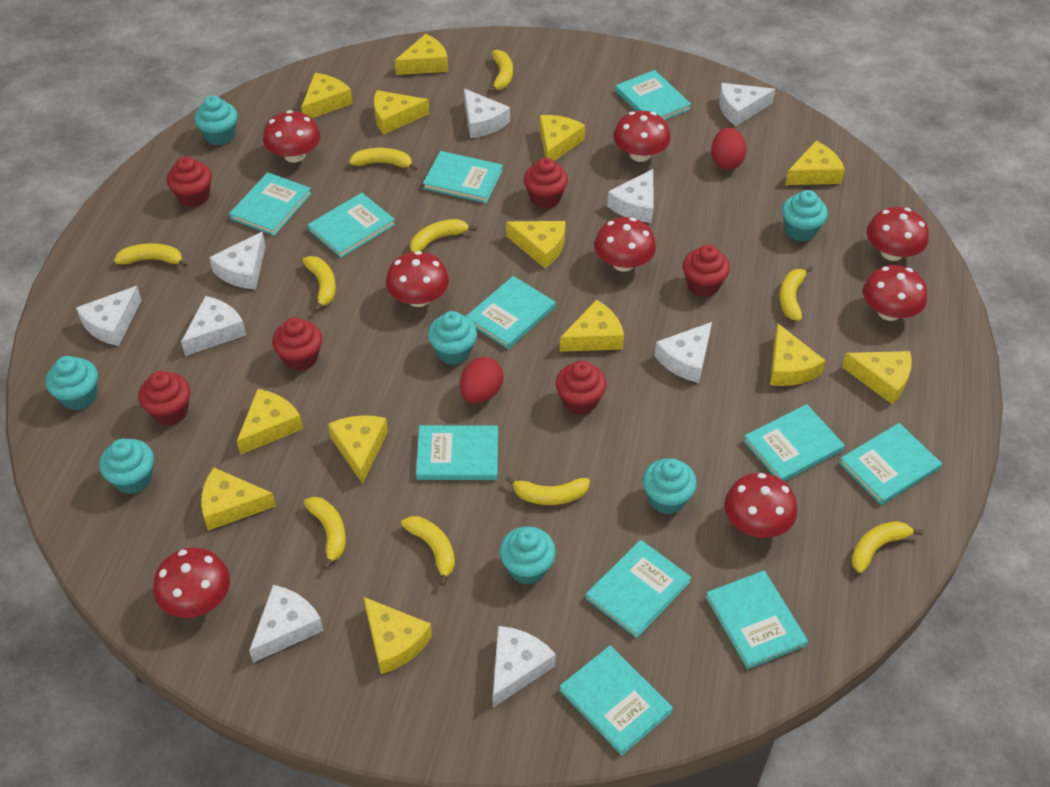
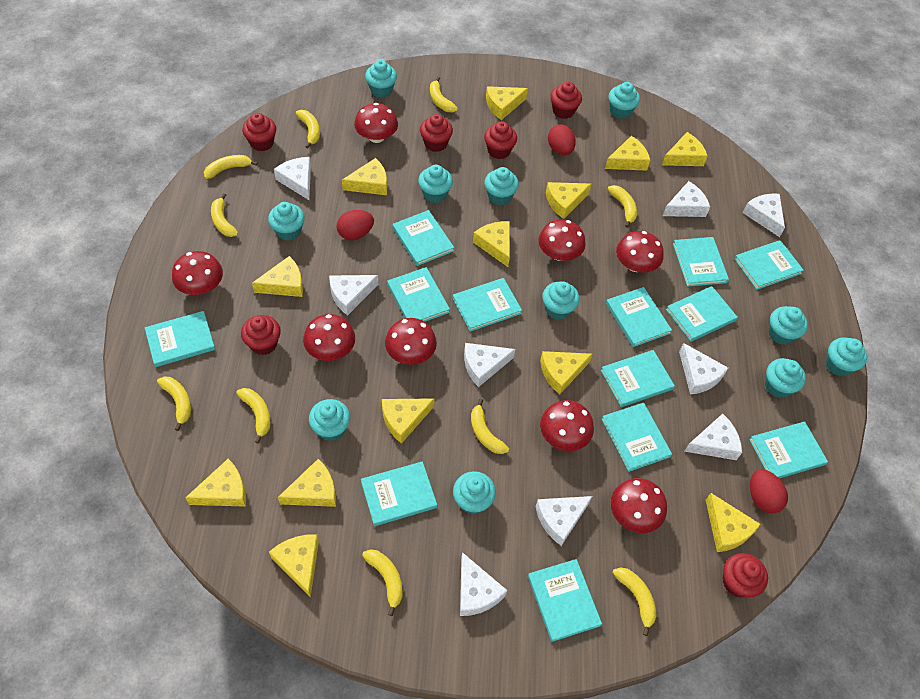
red egg: 2 -> 3
turquoise book: 11 -> 13
turquoise cupcake: 7 -> 11

